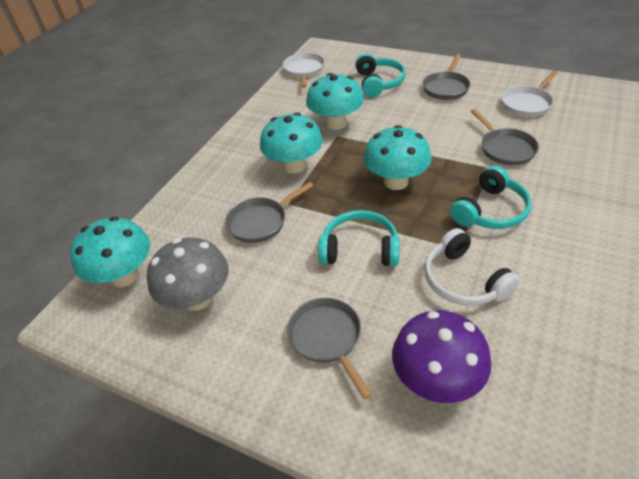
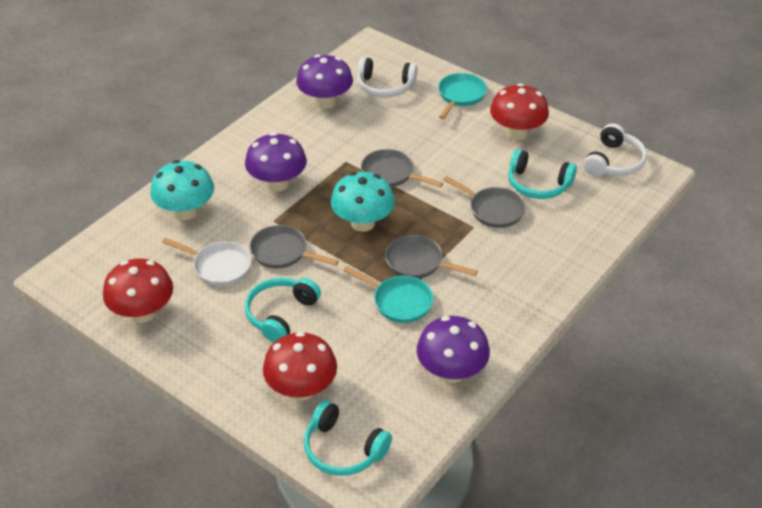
grey mushroom: 1 -> 0
purple mushroom: 1 -> 3
red mushroom: 0 -> 3
turquoise mushroom: 4 -> 2
turquoise pan: 0 -> 2
white headphones: 1 -> 2
white pan: 2 -> 1

